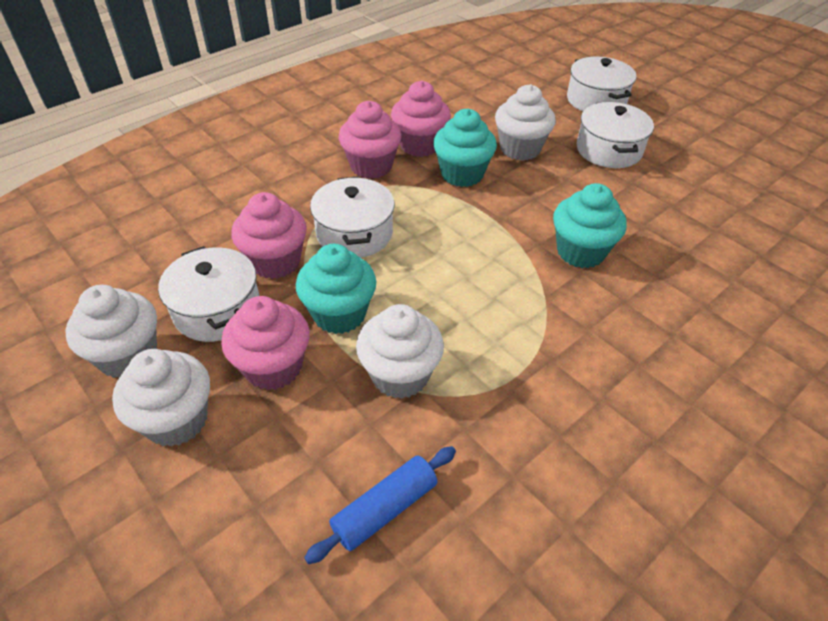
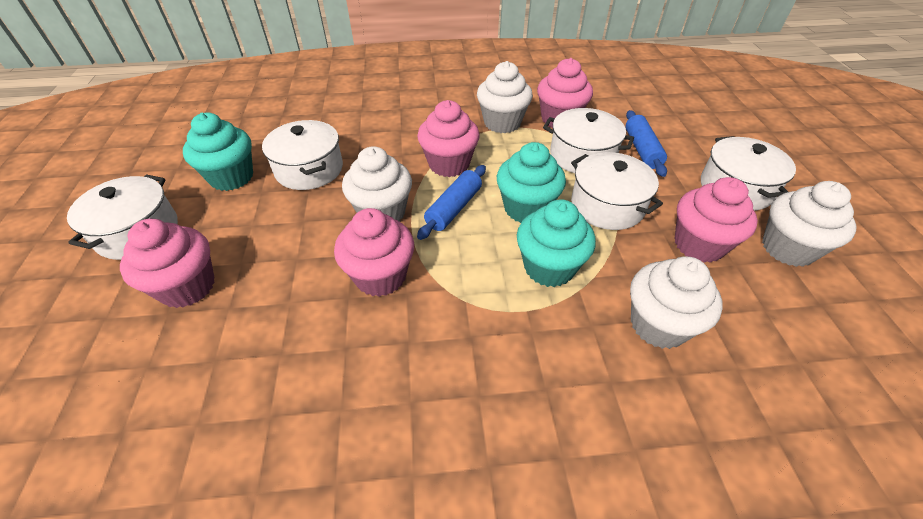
blue rolling pin: 1 -> 2
pink cupcake: 4 -> 5
white pot: 4 -> 5

